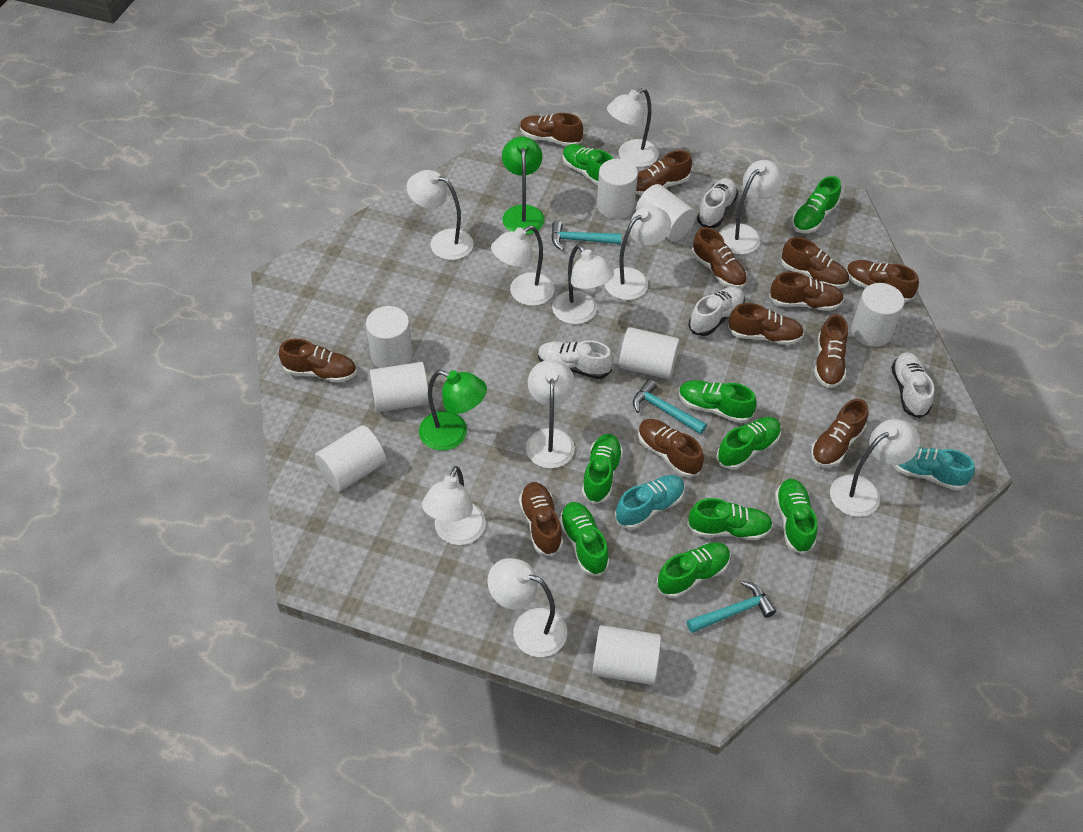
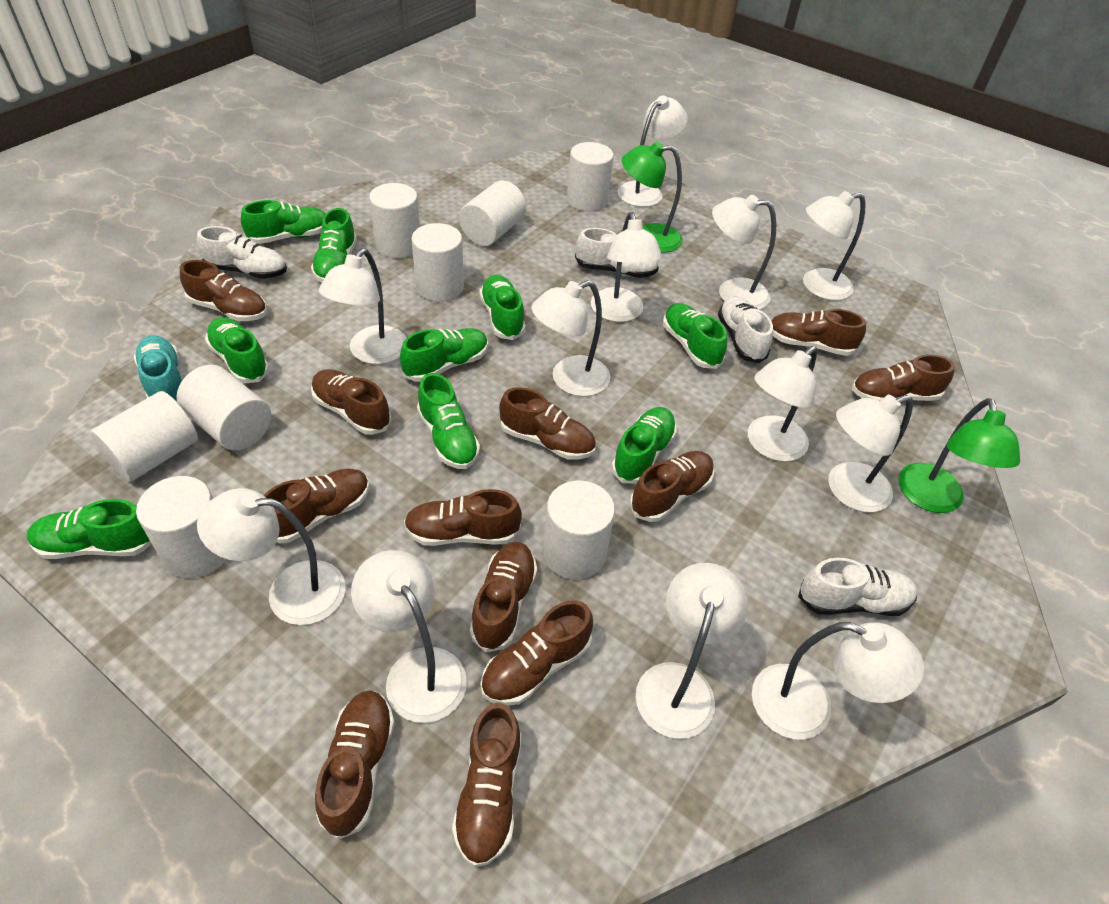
turquoise hammer: 3 -> 0
turquoise shoe: 2 -> 1
white lamp: 10 -> 12

